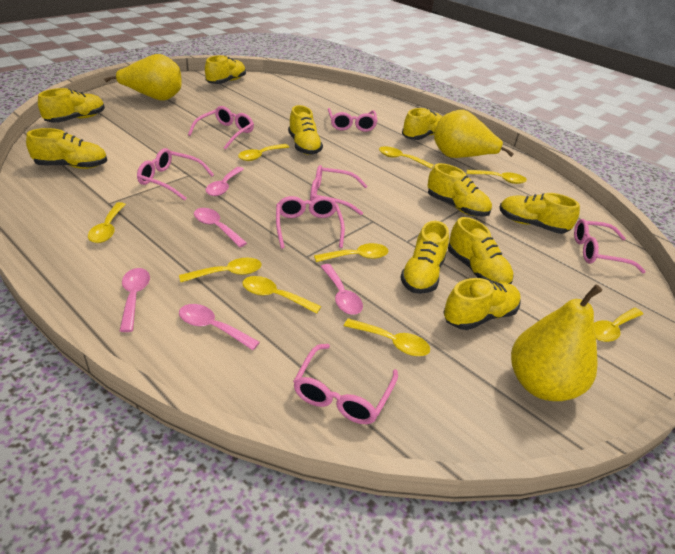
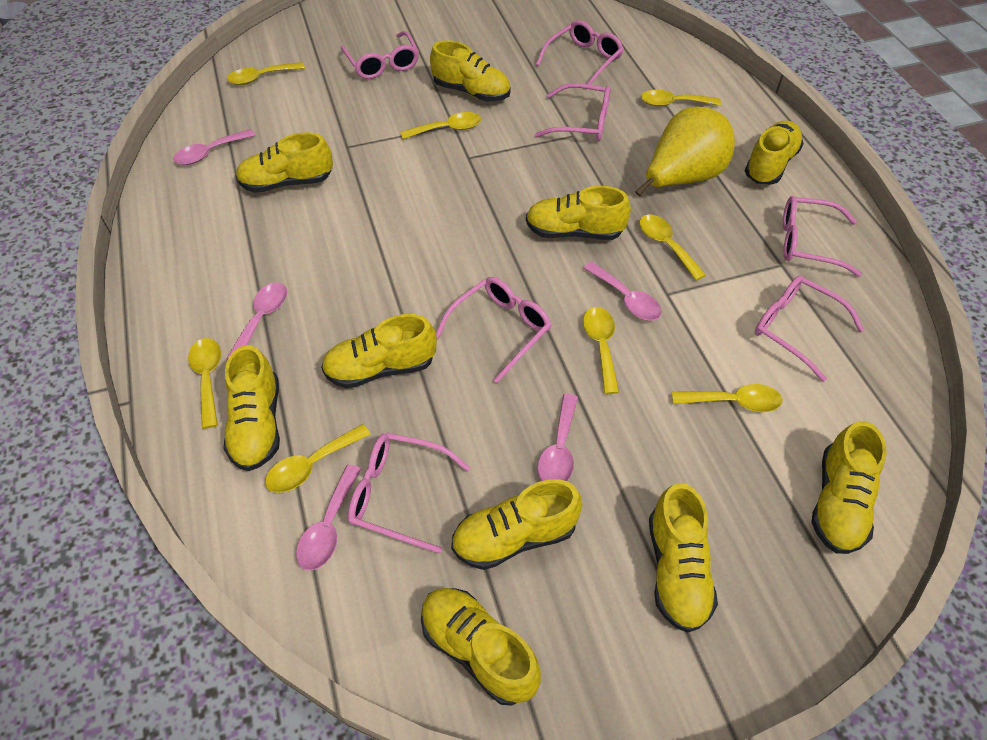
yellow pear: 3 -> 1
yellow spoon: 9 -> 8

